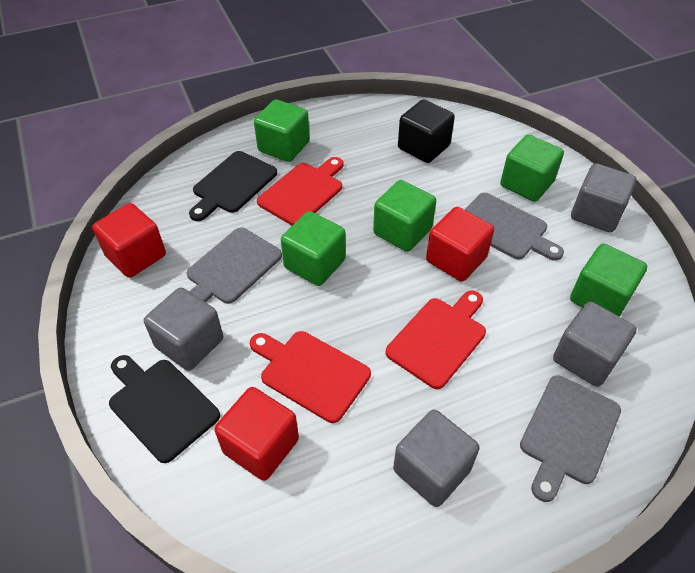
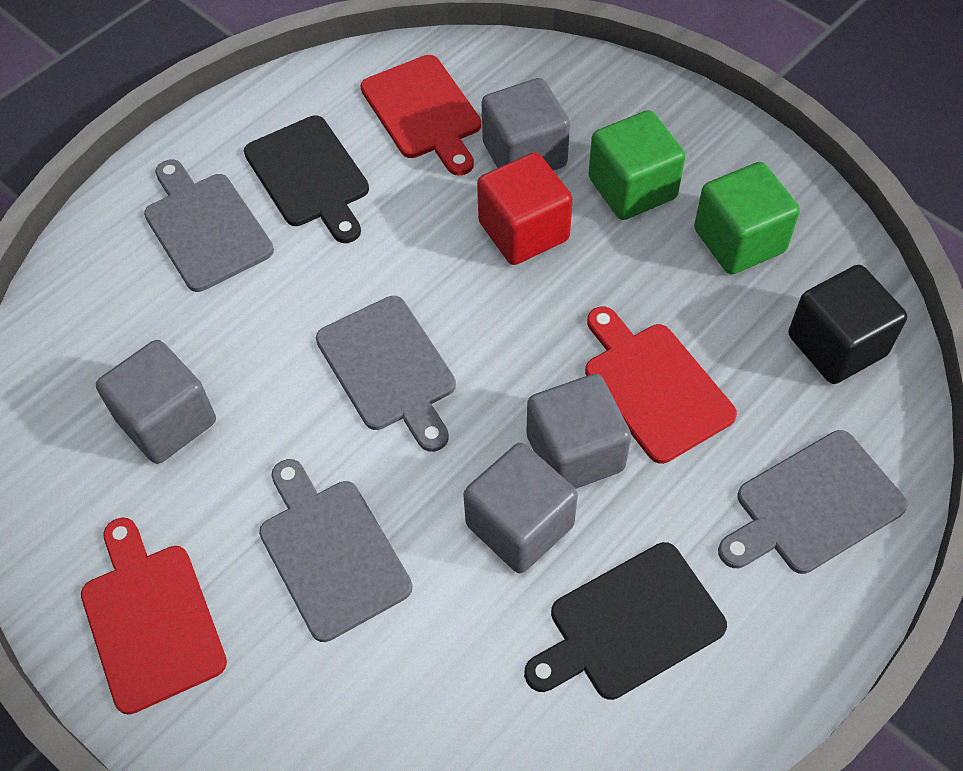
green cube: 5 -> 2
grey cutting board: 3 -> 4
red cube: 3 -> 1

